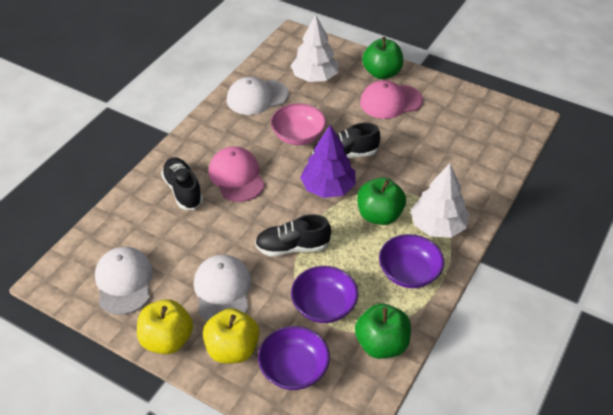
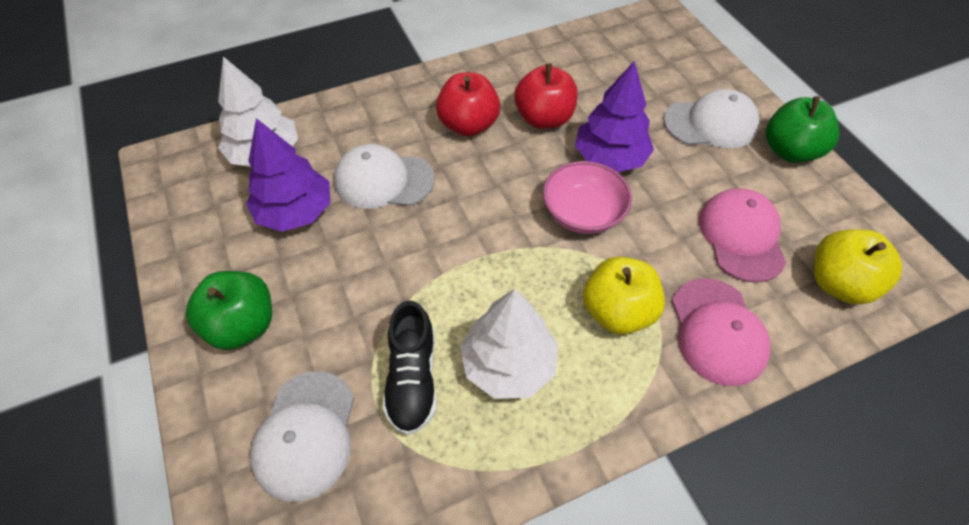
black shoe: 3 -> 1
green apple: 3 -> 2
purple bowl: 3 -> 0
purple tree: 1 -> 2
red apple: 0 -> 2

